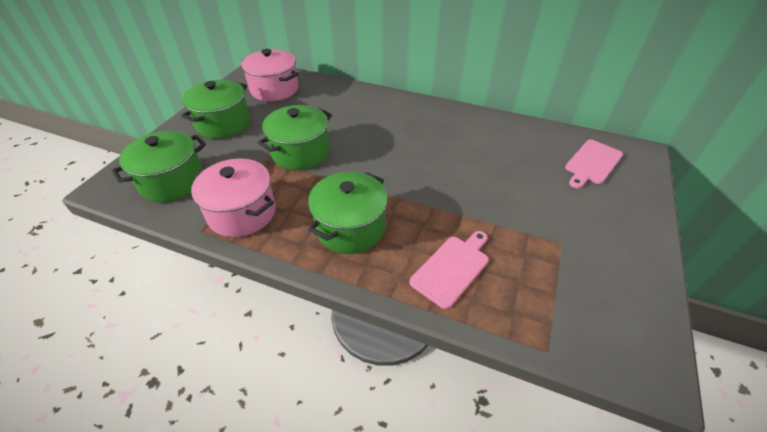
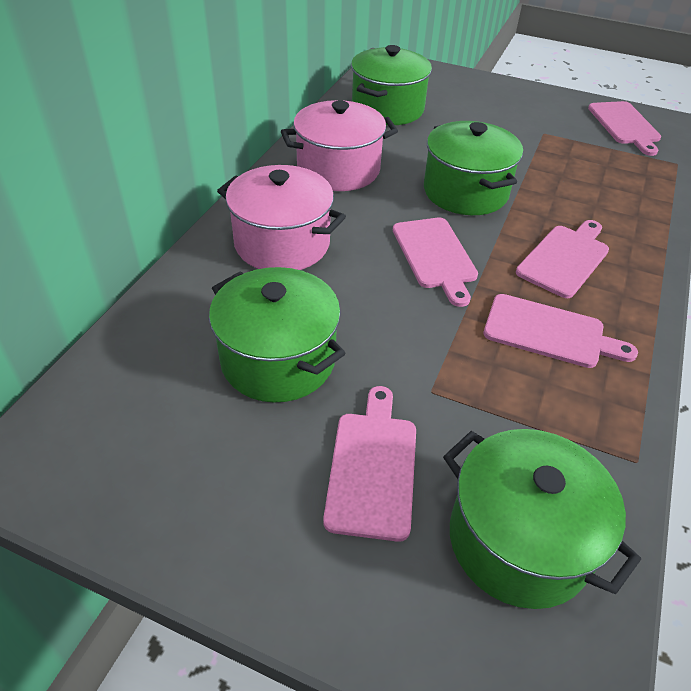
pink cutting board: 2 -> 5

